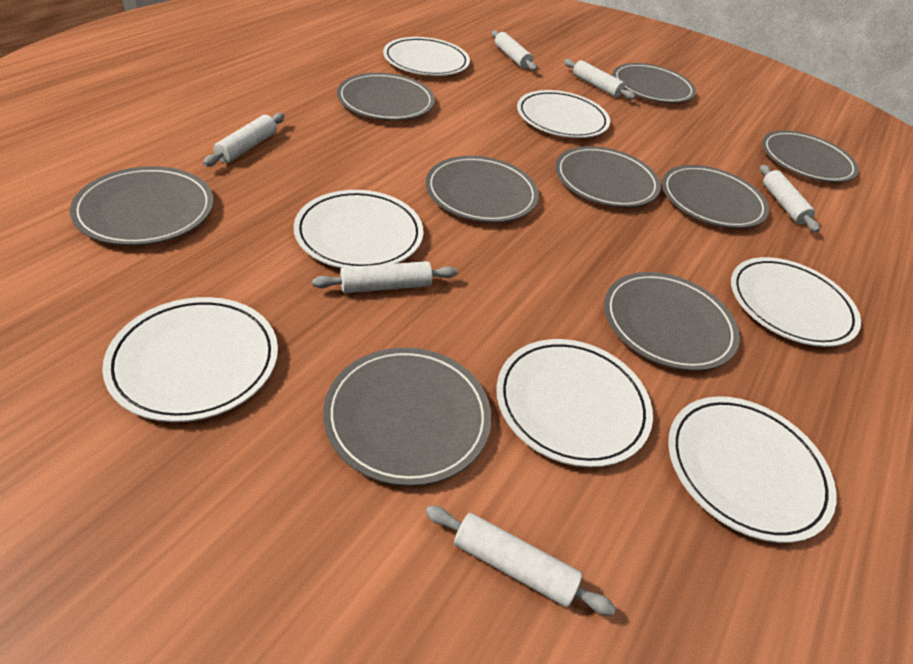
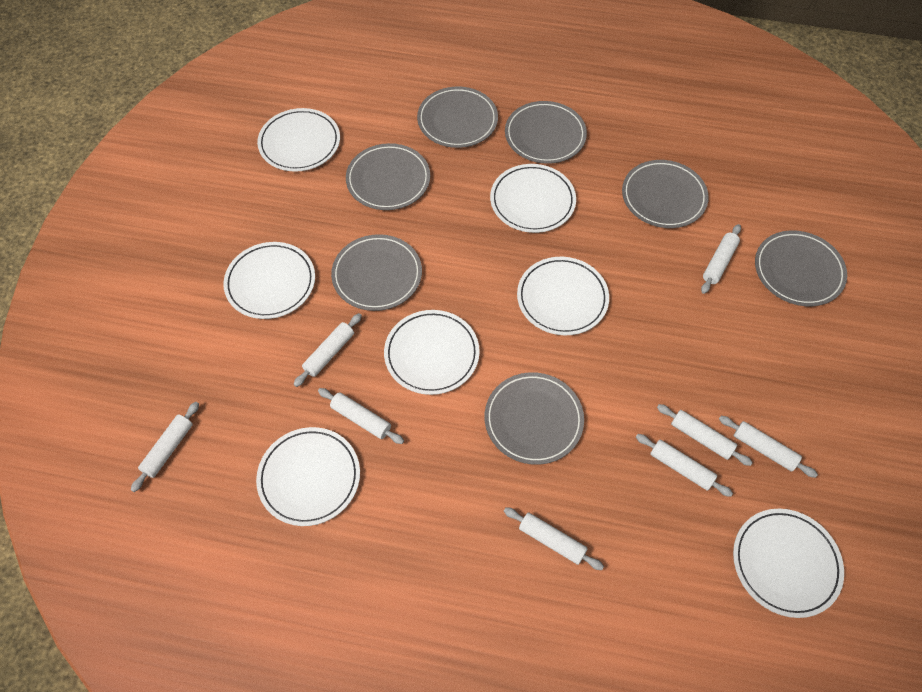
grey plate: 9 -> 7
white rolling pin: 6 -> 8

